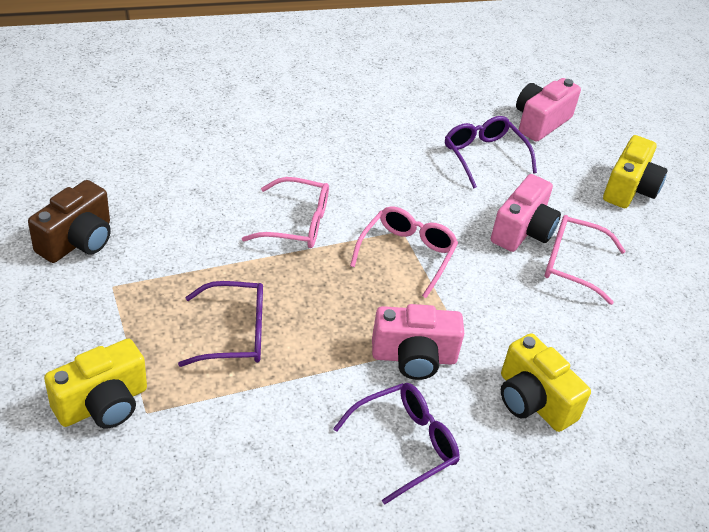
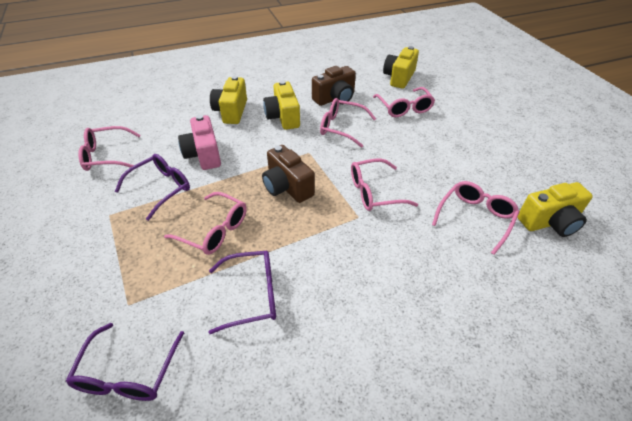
brown camera: 1 -> 2
pink camera: 3 -> 1
pink glasses: 3 -> 6
yellow camera: 3 -> 4

